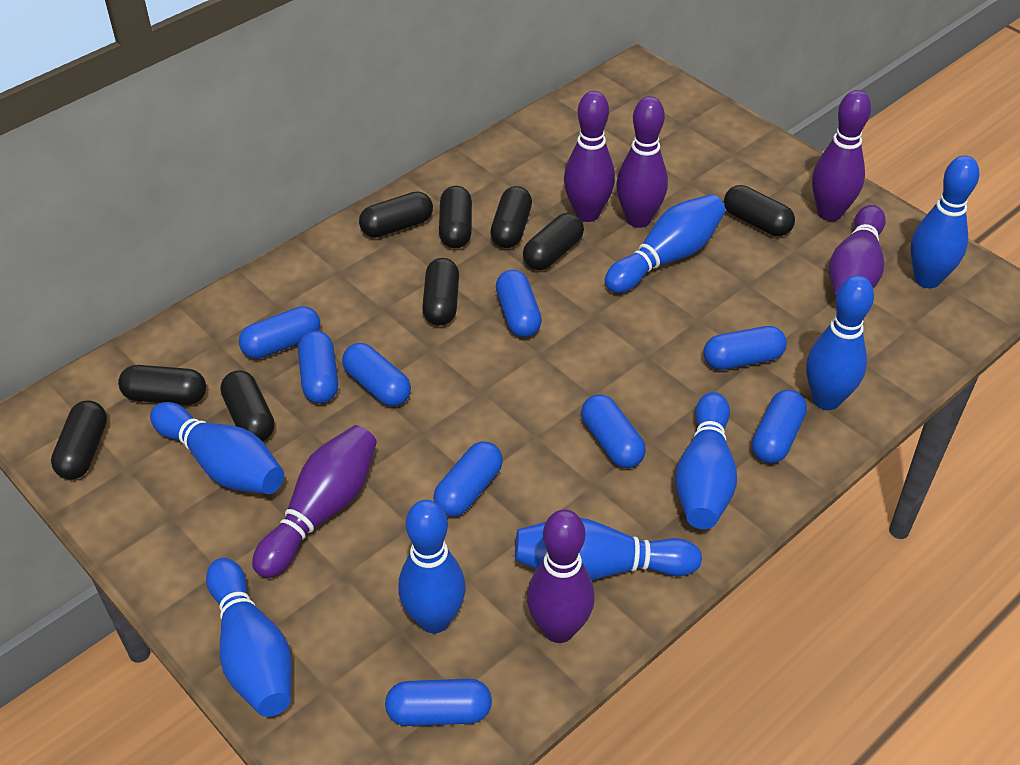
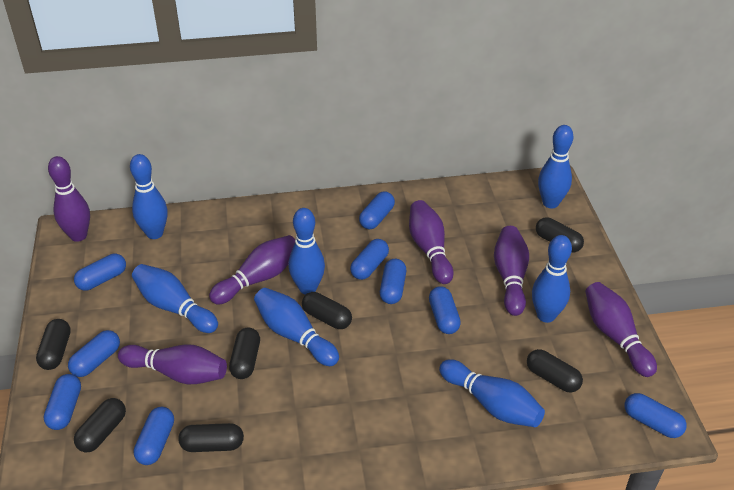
black capsule: 9 -> 7
blue bowling pin: 8 -> 7

